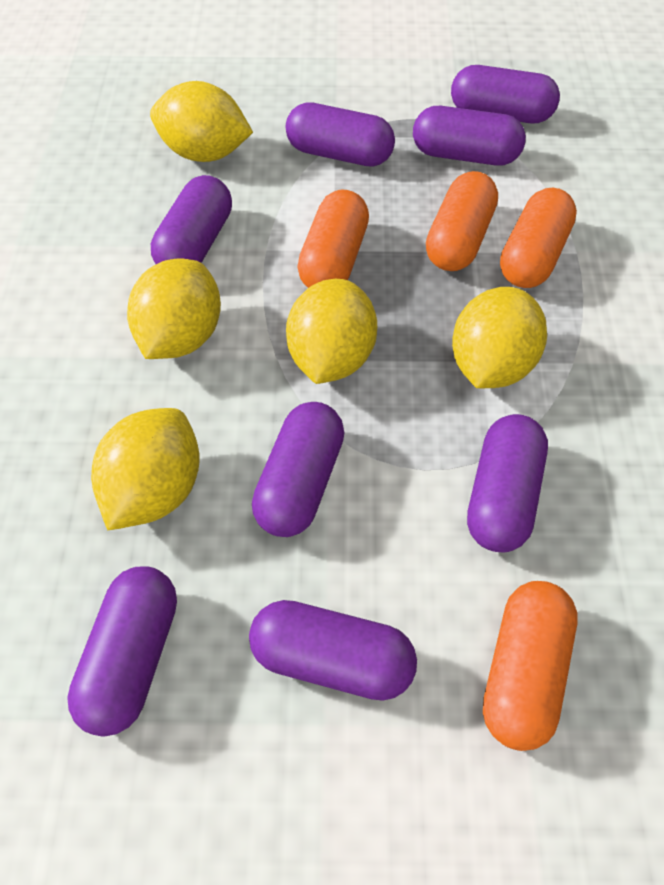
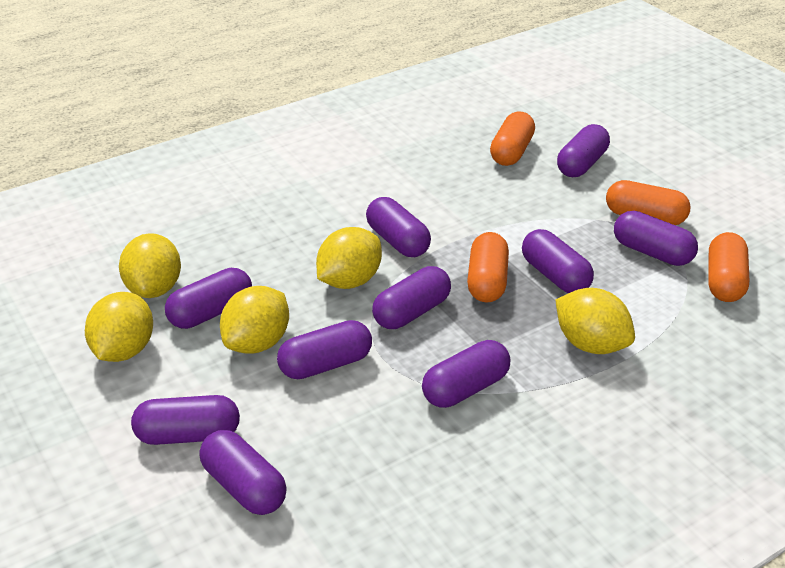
purple capsule: 8 -> 10

